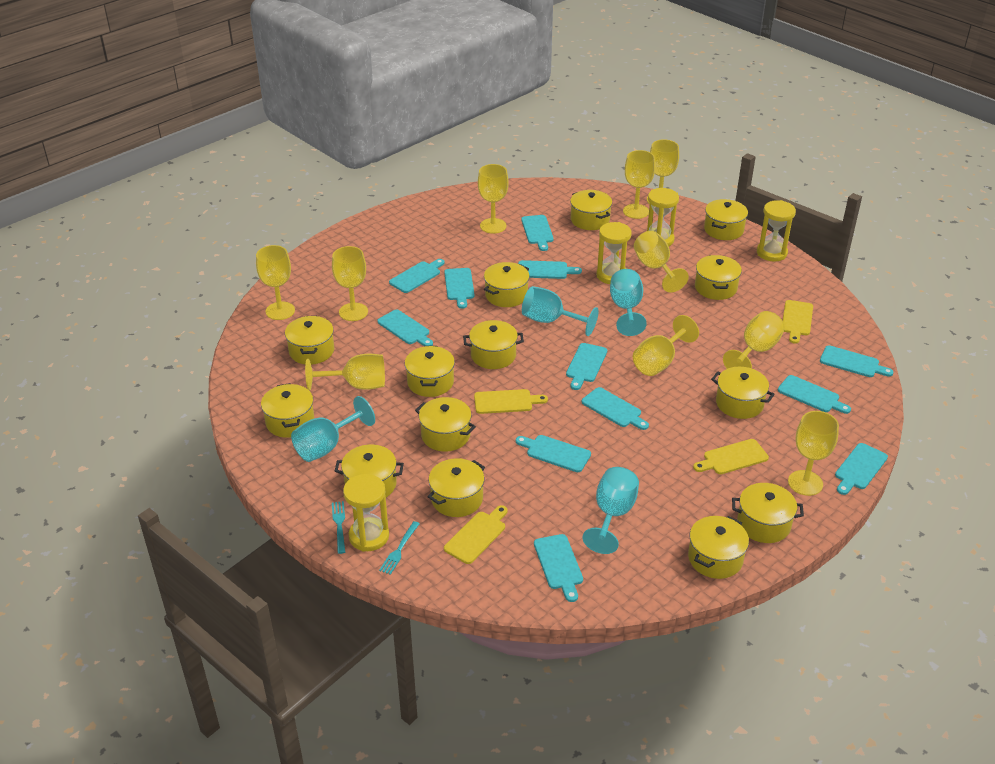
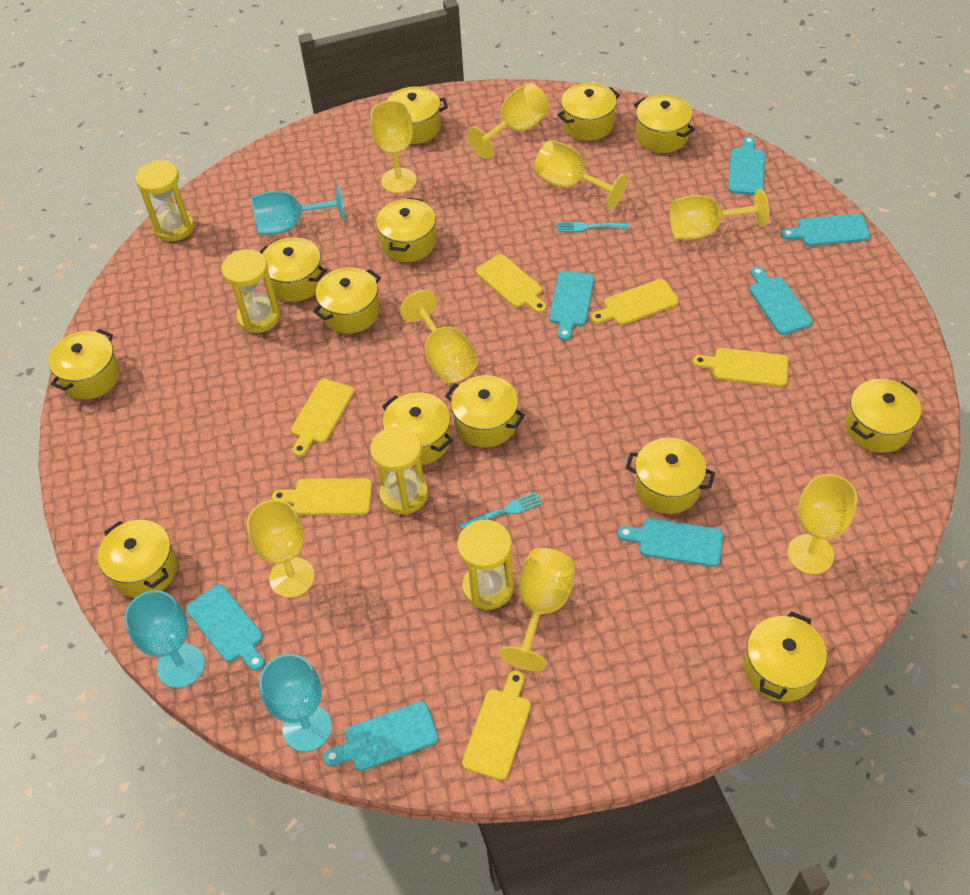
turquoise cutting board: 12 -> 7
turquoise goblet: 4 -> 3
yellow cutting board: 4 -> 6
yellow goblet: 10 -> 8
yellow pot: 14 -> 13

